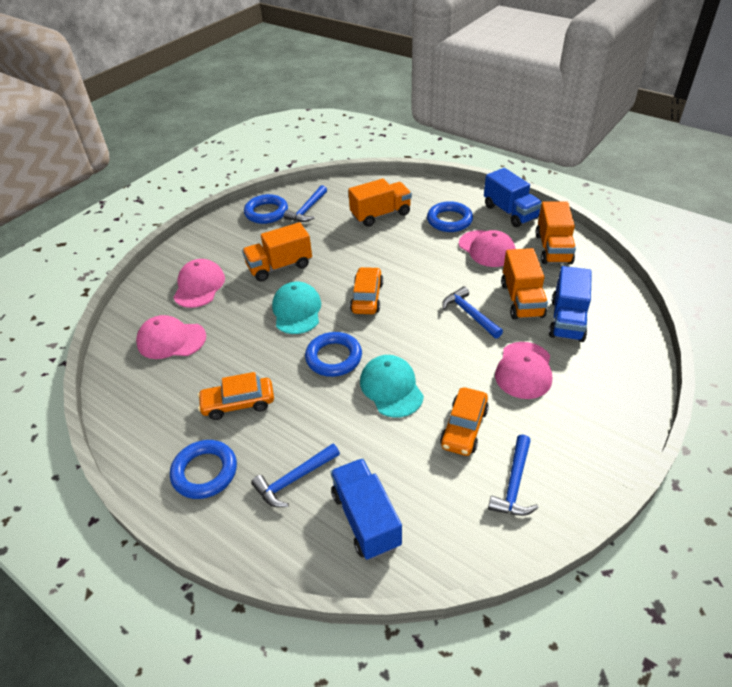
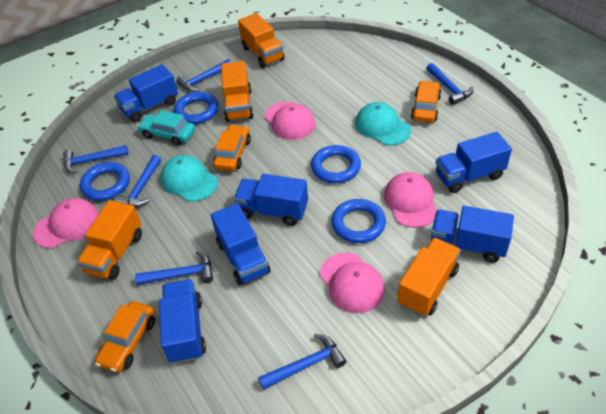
blue hammer: 4 -> 6
blue truck: 3 -> 6
turquoise car: 0 -> 1

